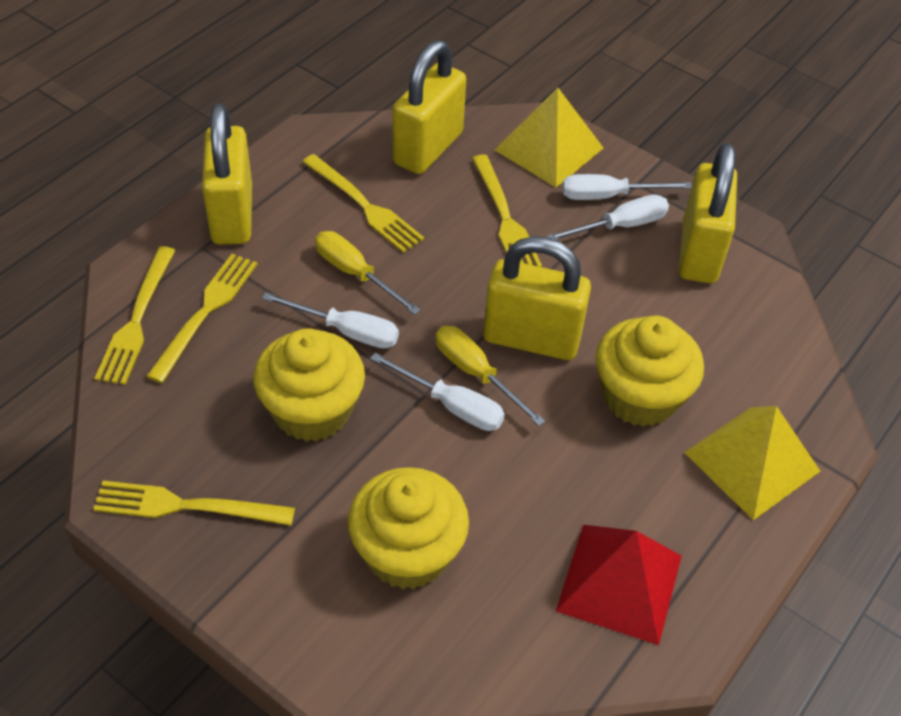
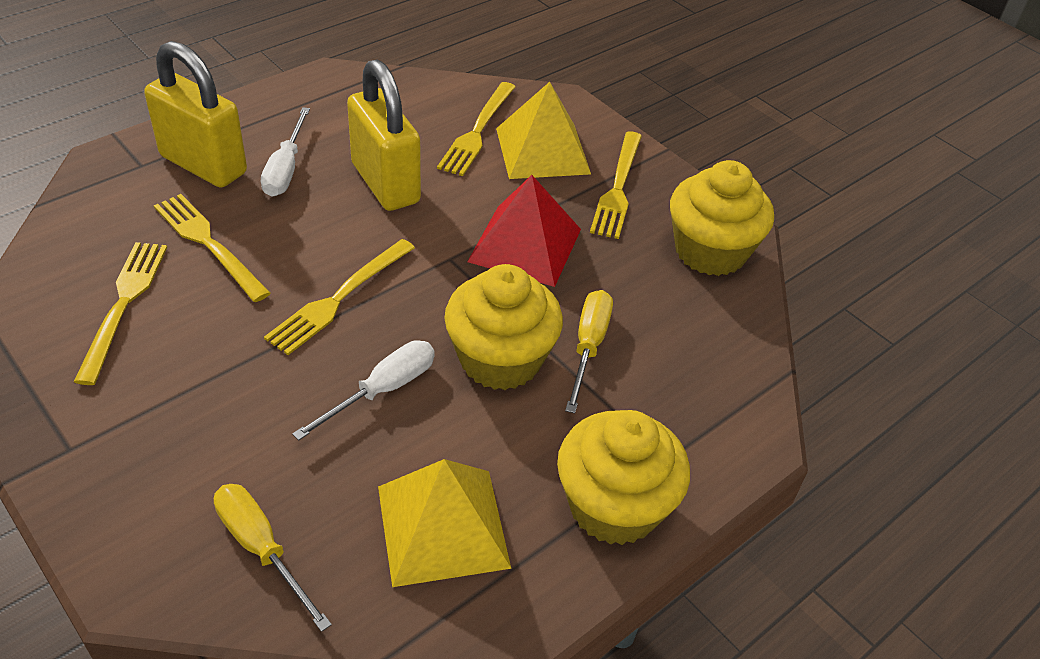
white screwdriver: 4 -> 2
yellow padlock: 4 -> 2

